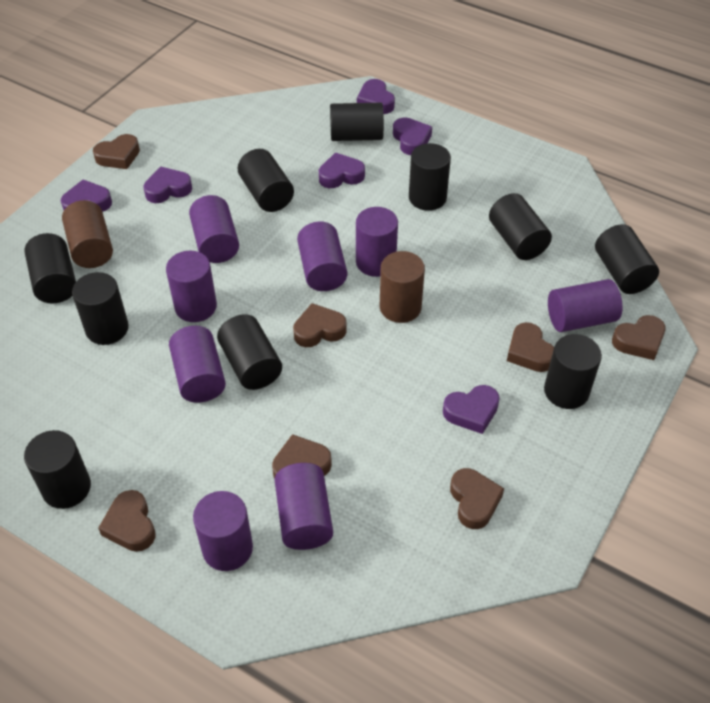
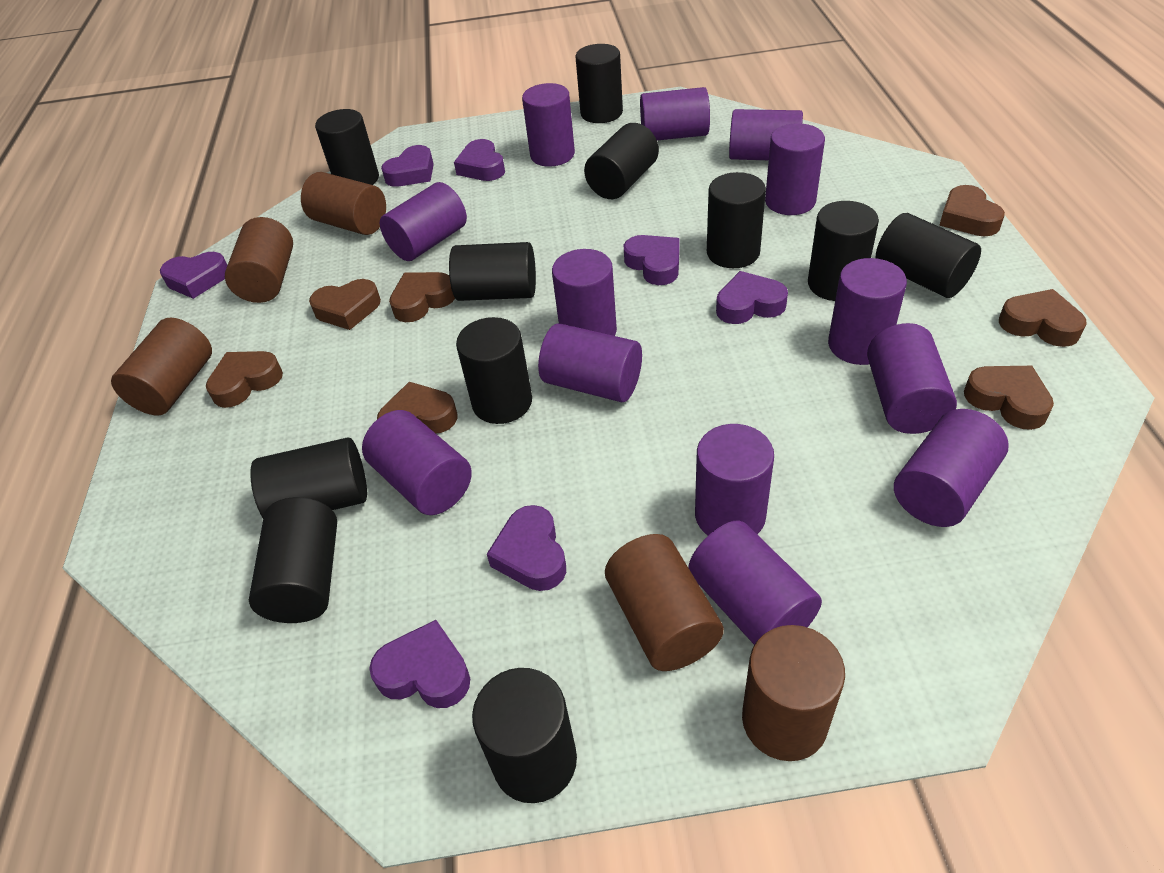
black cylinder: 10 -> 11
brown cylinder: 2 -> 5
purple cylinder: 8 -> 13
purple heart: 6 -> 7

